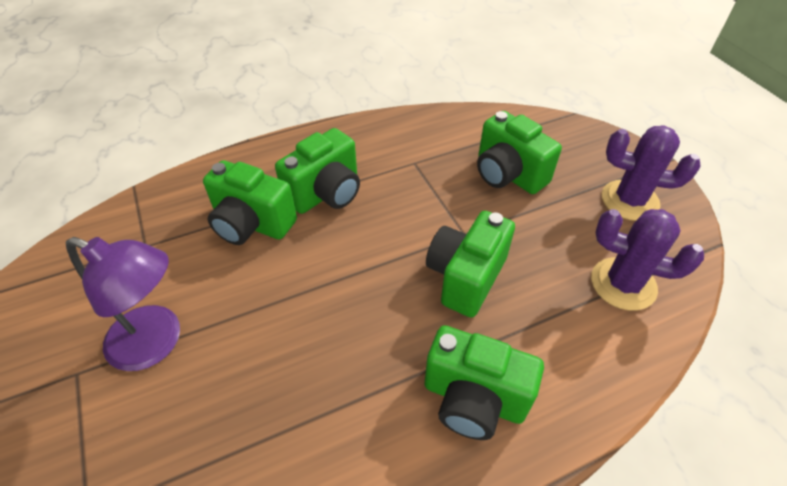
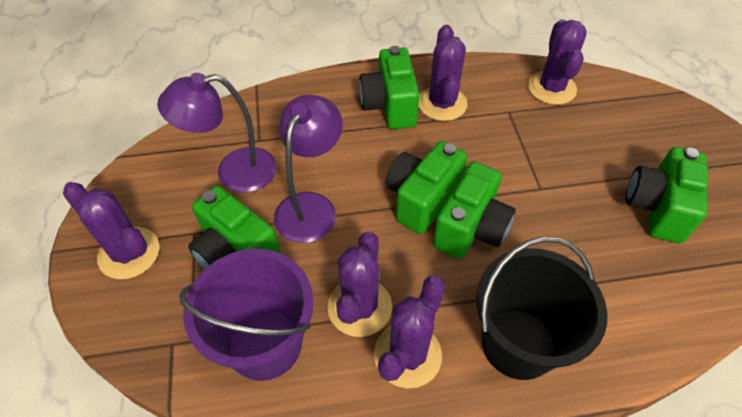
black bucket: 0 -> 1
purple bucket: 0 -> 1
purple cactus: 2 -> 5
purple lamp: 1 -> 2

